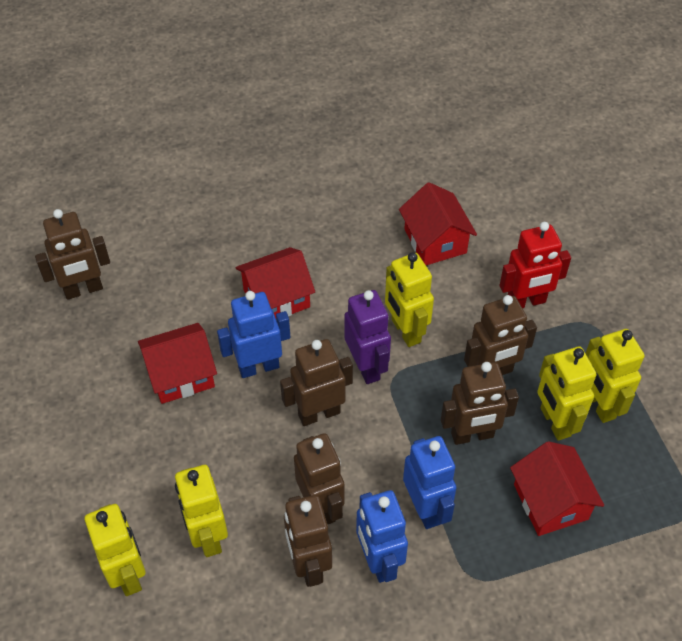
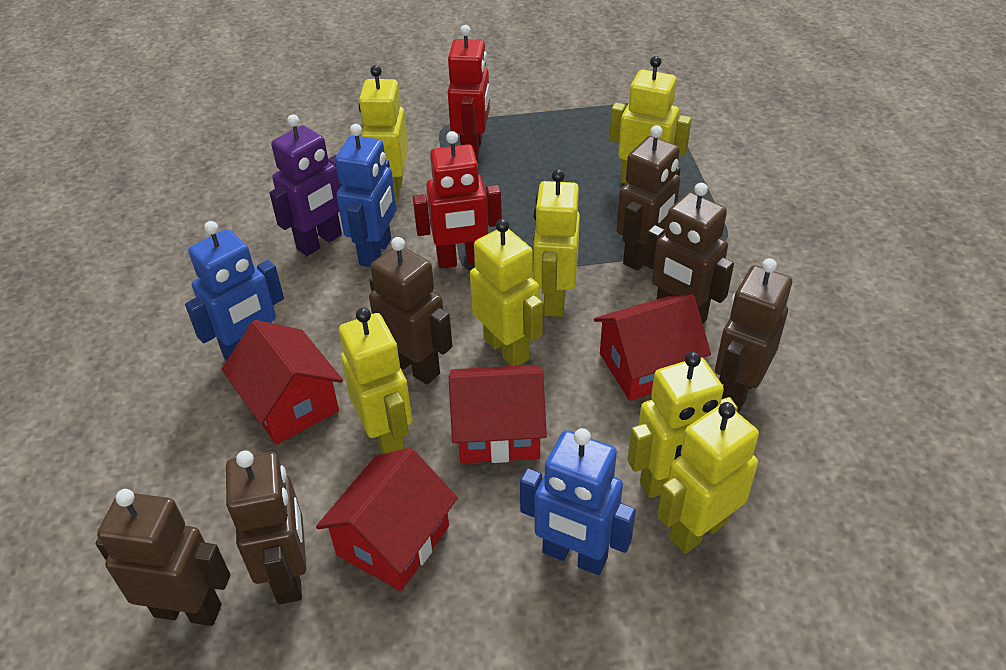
red robot: 1 -> 2
yellow robot: 5 -> 7

